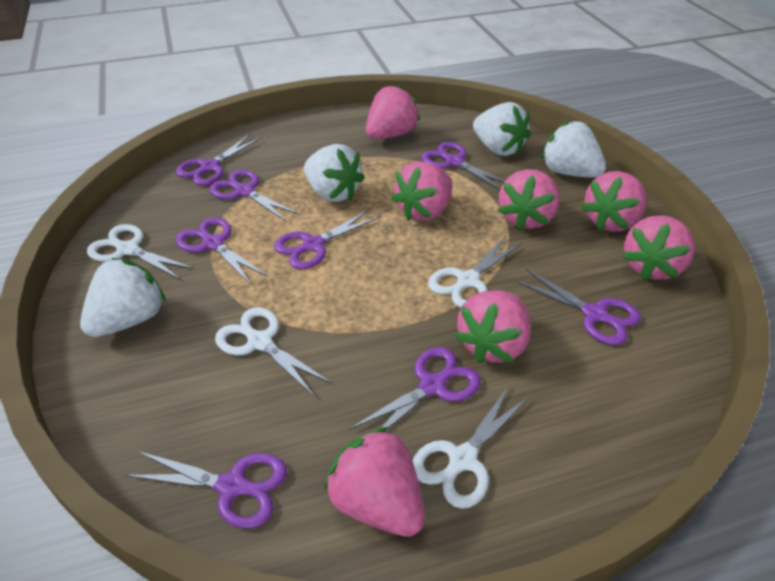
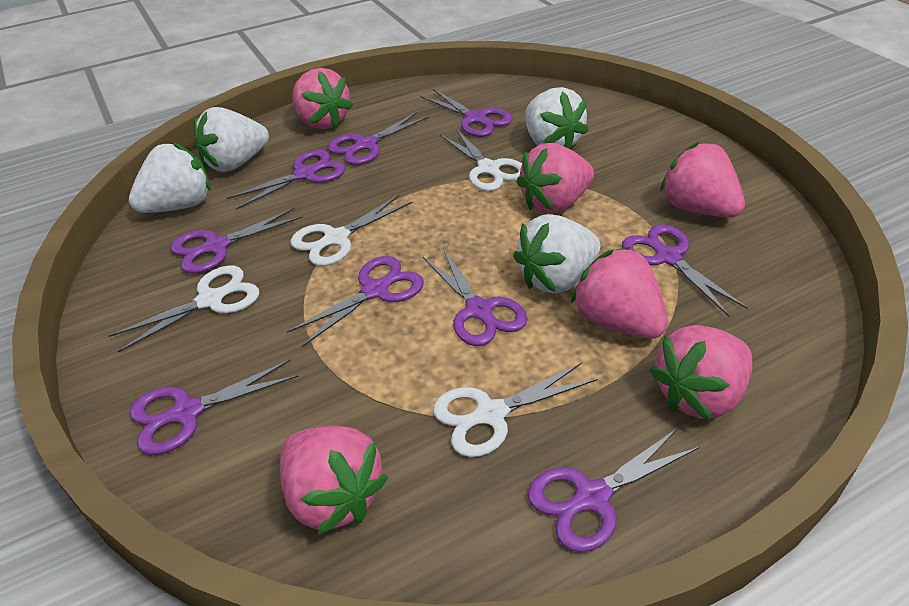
pink strawberry: 7 -> 6
purple scissors: 8 -> 9

